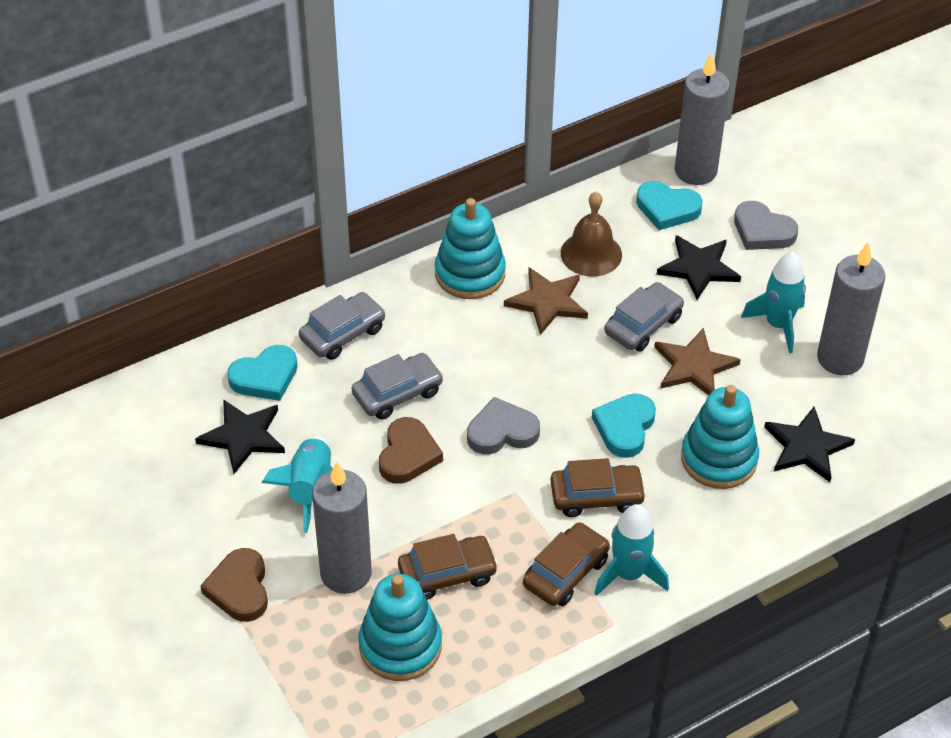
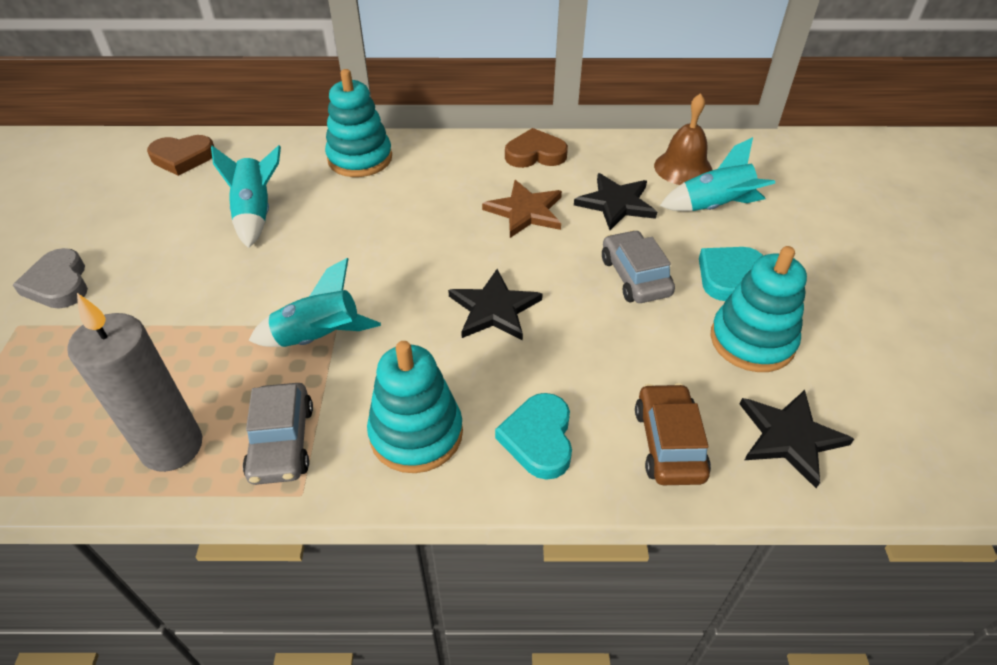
brown car: 3 -> 1
brown star: 2 -> 1
grey candle: 3 -> 1
grey car: 3 -> 2
grey heart: 2 -> 1
turquoise heart: 3 -> 2

